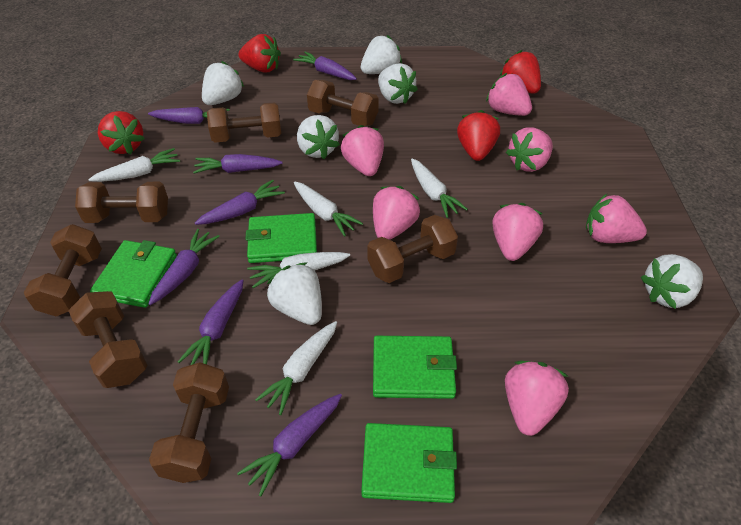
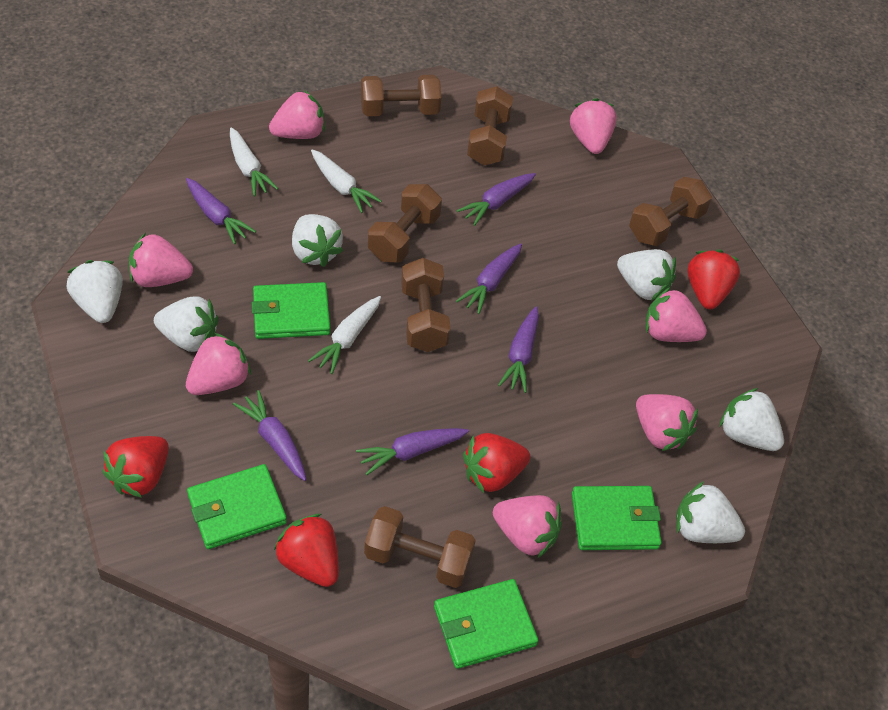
brown dumbbell: 7 -> 6
purple carrot: 7 -> 6
white carrot: 5 -> 3

